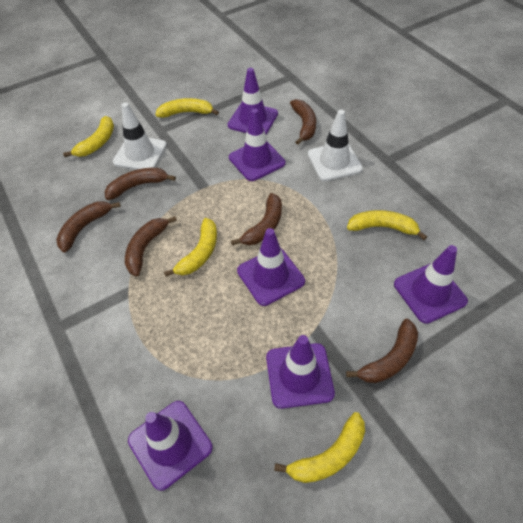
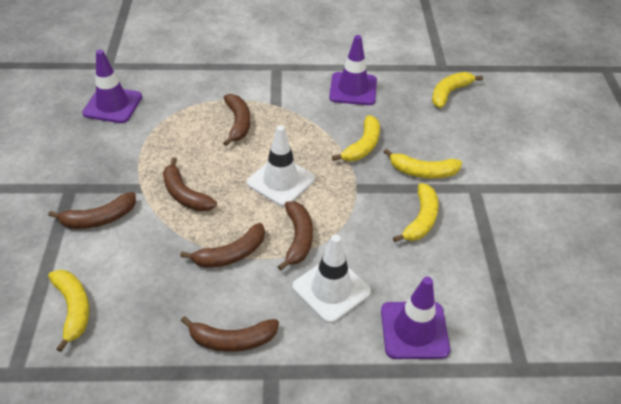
purple traffic cone: 6 -> 3

